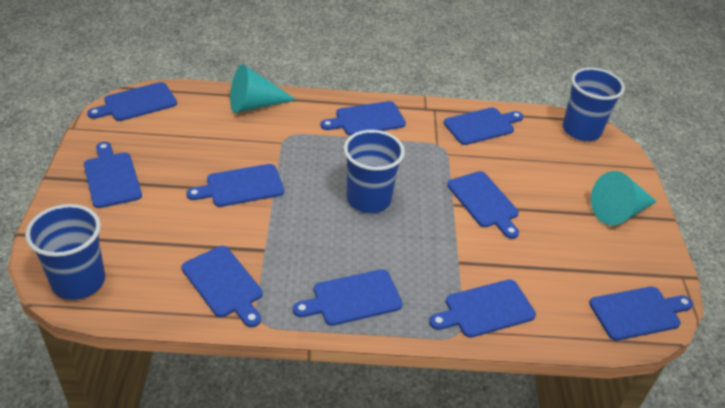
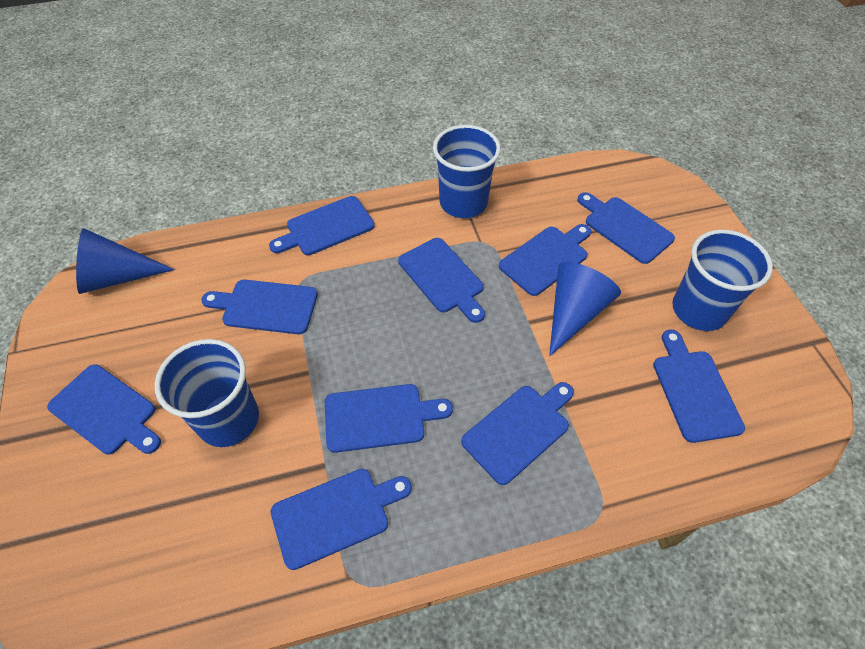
blue cone: 0 -> 2
turquoise cone: 2 -> 0

